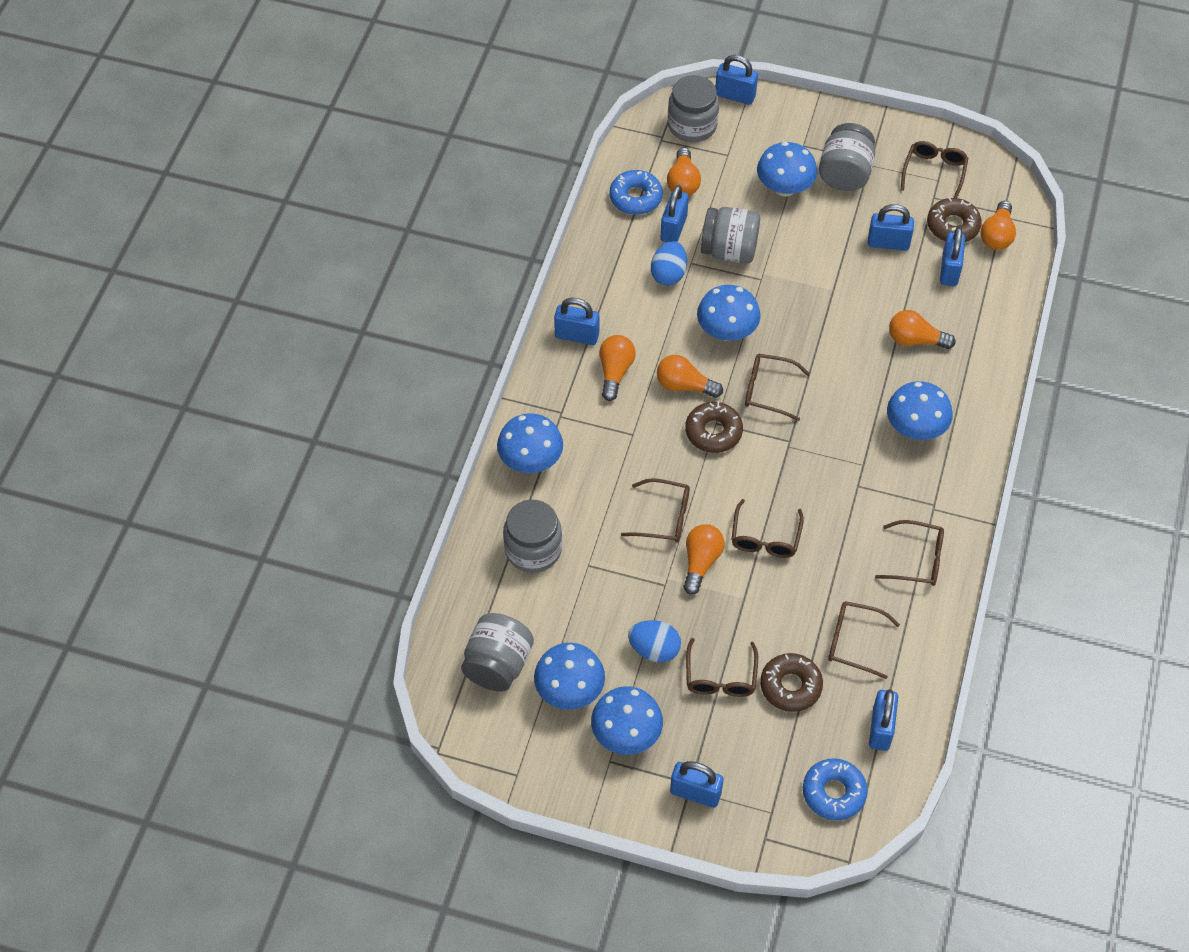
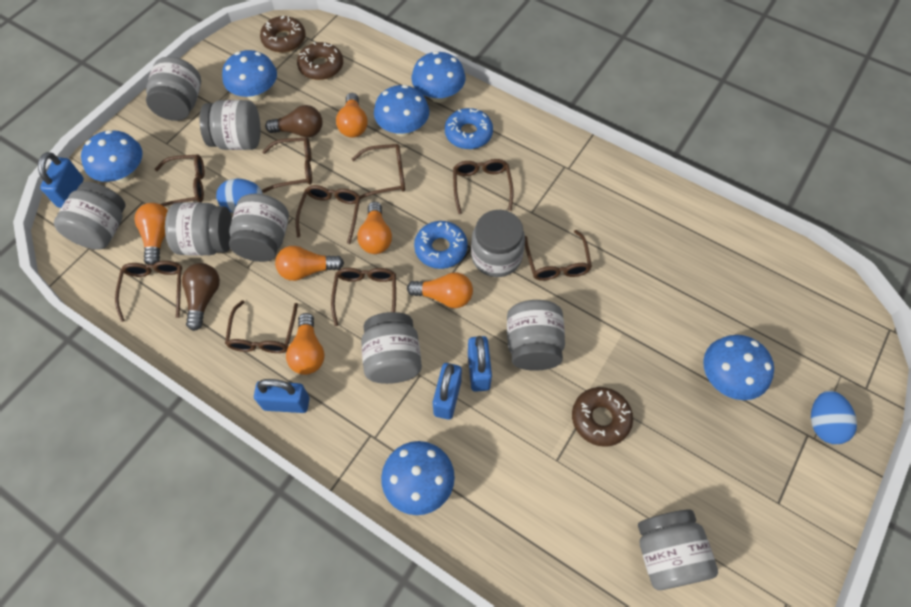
blue padlock: 7 -> 4
brown glasses: 7 -> 9
brown light bulb: 0 -> 2
grey jar: 5 -> 9

